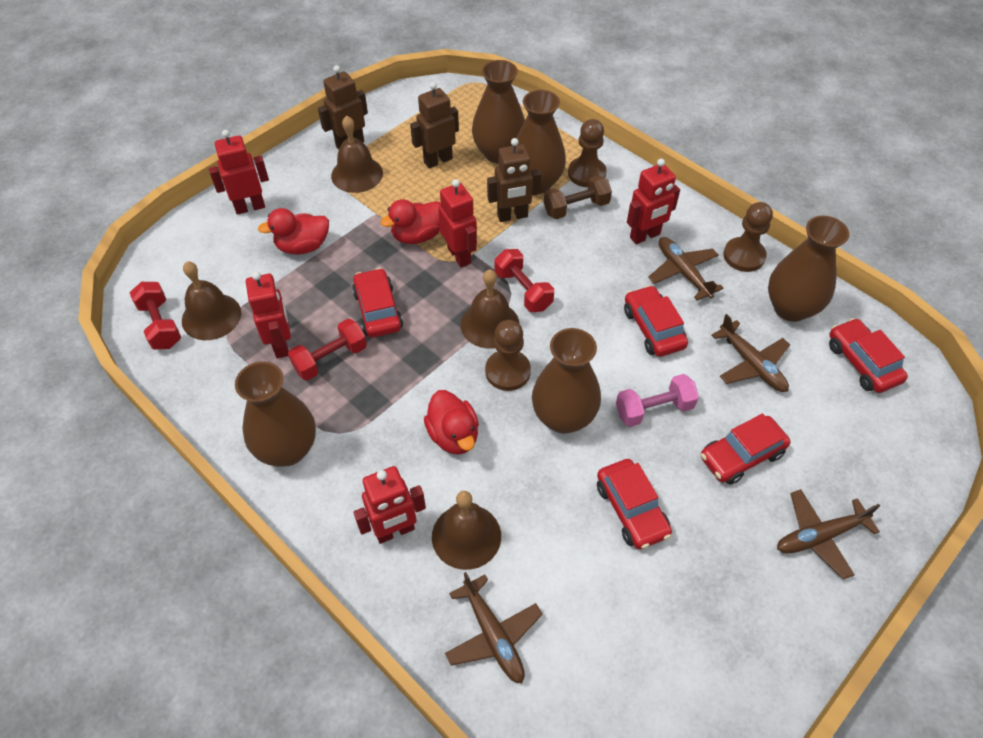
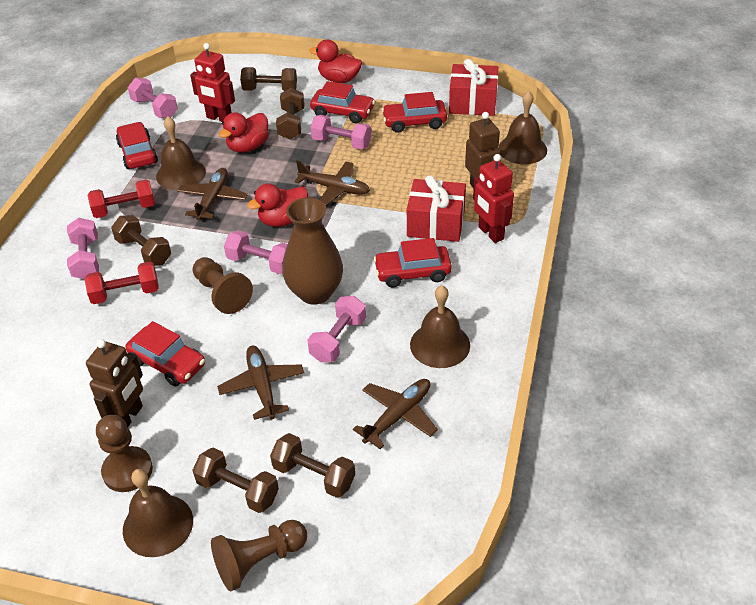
brown dumbbell: 1 -> 5
brown robot: 3 -> 2
brown vase: 5 -> 1
pink dumbbell: 1 -> 5
red dumbbell: 3 -> 2
red gift: 0 -> 2
red robot: 5 -> 2

